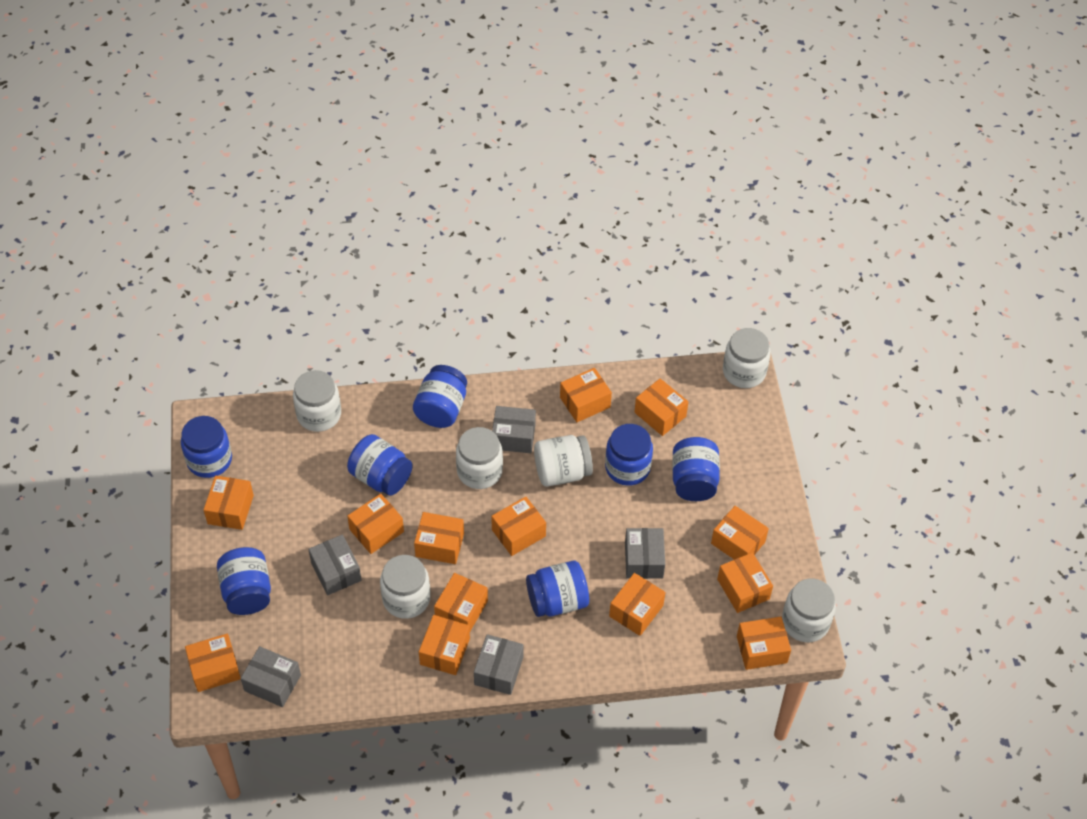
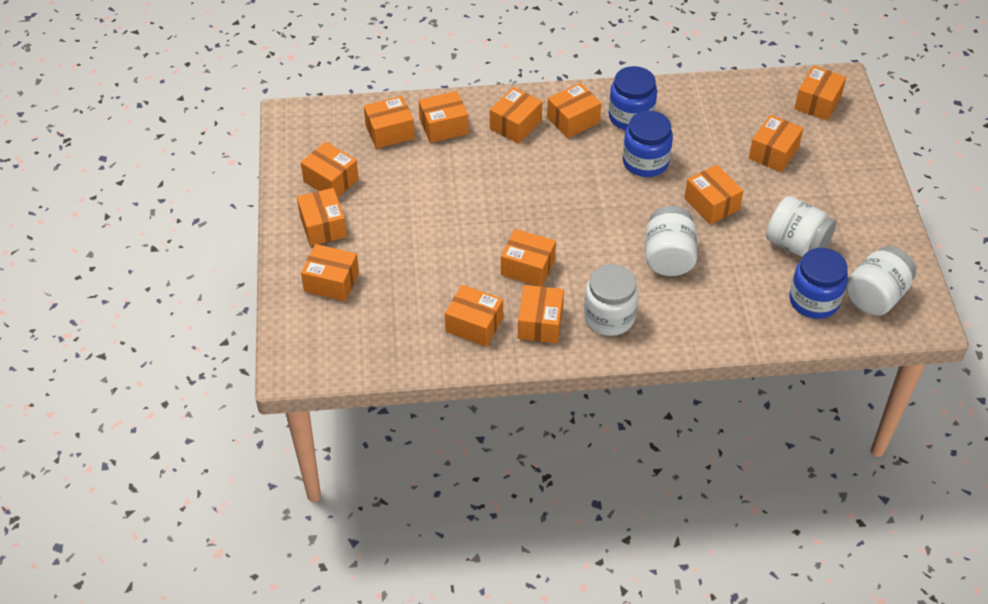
blue jar: 7 -> 3
grey box: 5 -> 0
white jar: 6 -> 4

